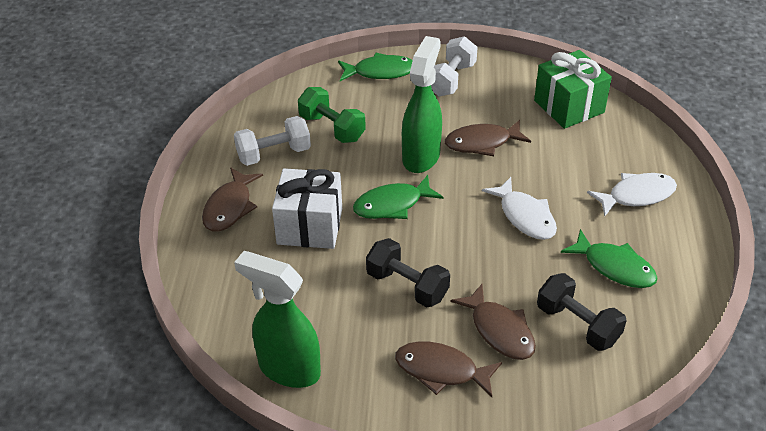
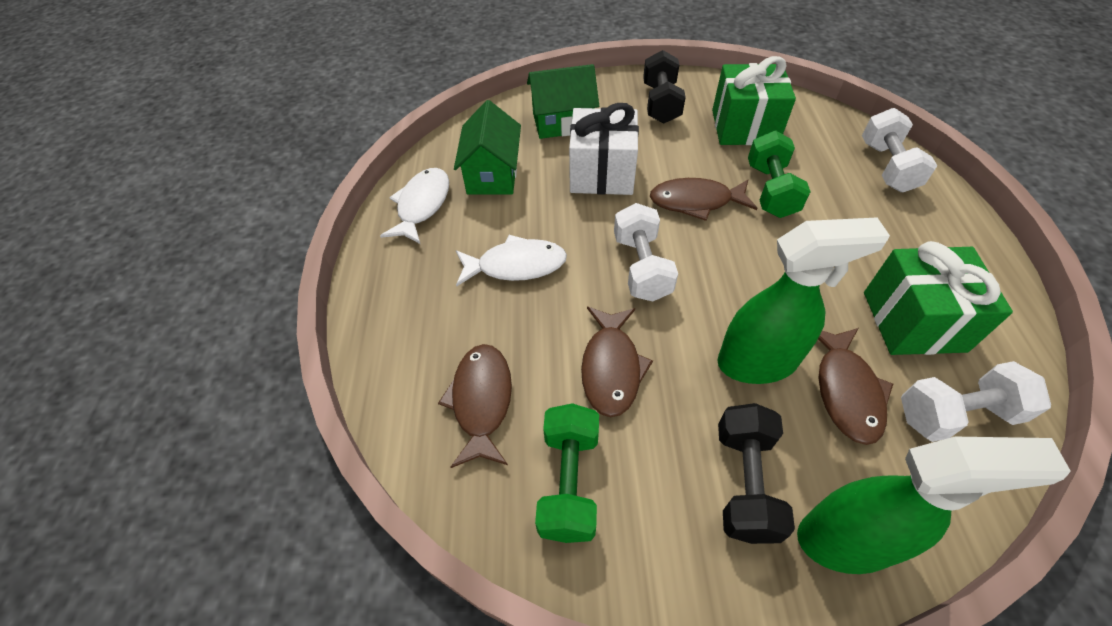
green dumbbell: 1 -> 2
green fish: 3 -> 0
green gift: 1 -> 2
green house: 0 -> 2
white dumbbell: 2 -> 3

